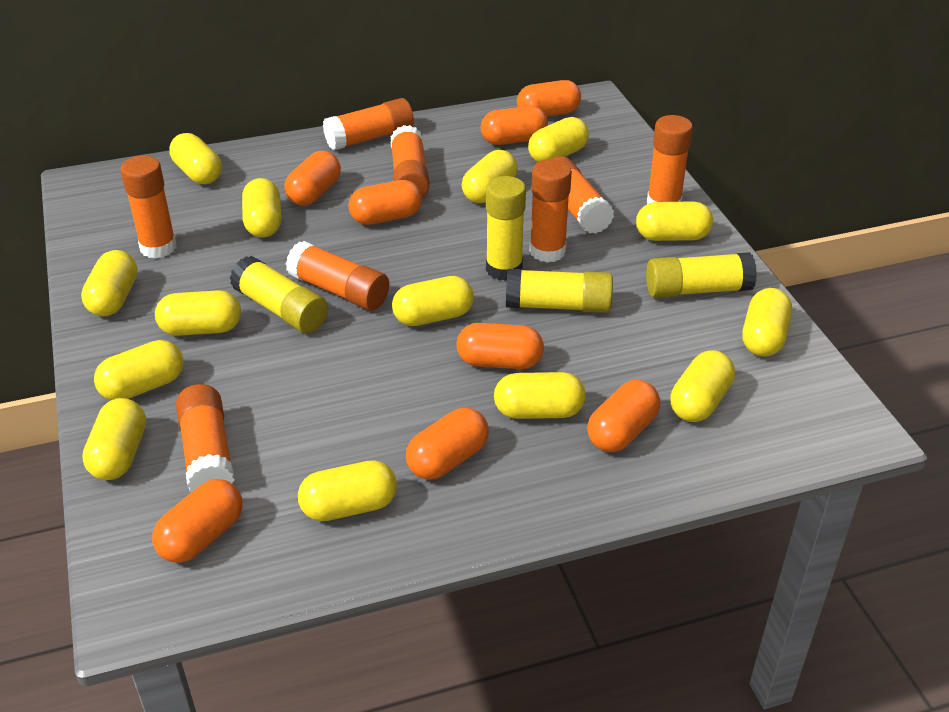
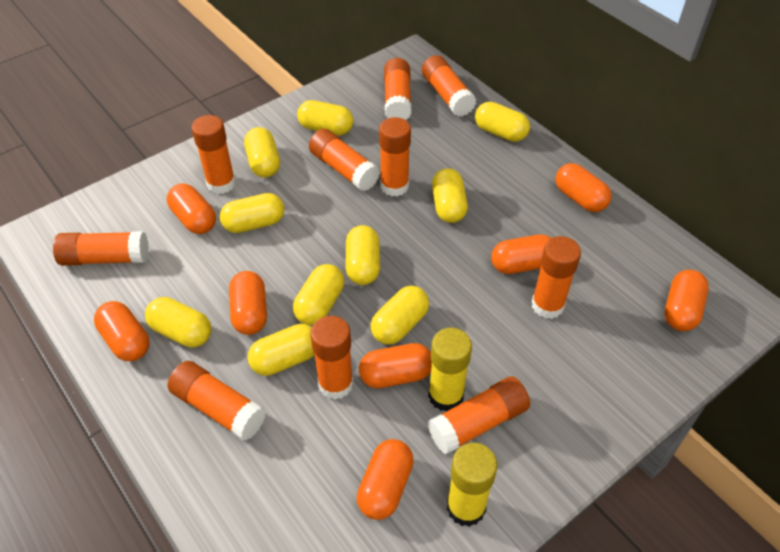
orange glue stick: 8 -> 10
yellow capsule: 14 -> 10
yellow glue stick: 4 -> 2

